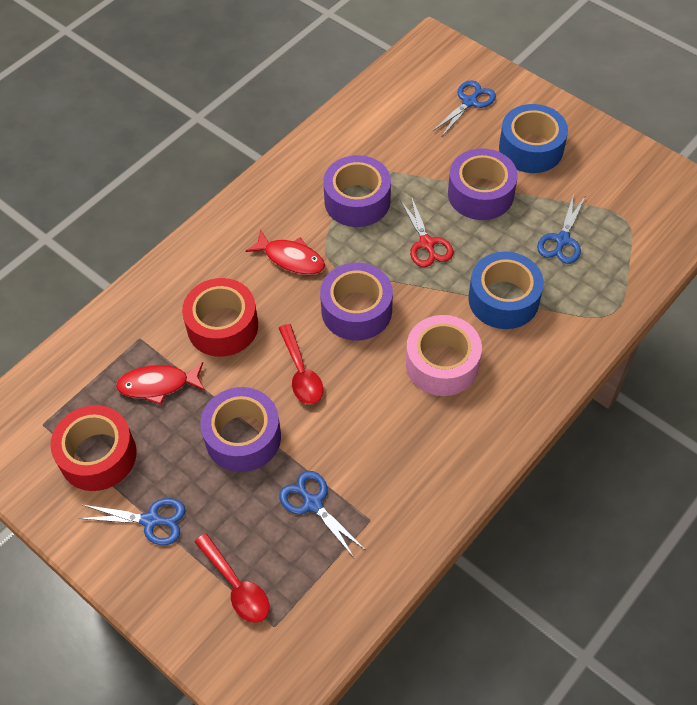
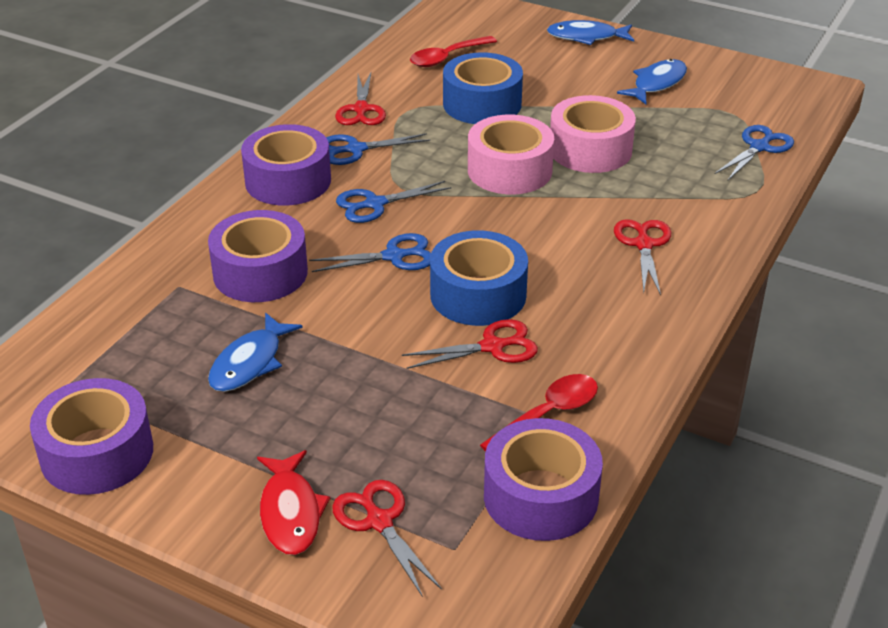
blue fish: 0 -> 3
pink tape: 1 -> 2
red fish: 2 -> 1
red scissors: 1 -> 4
red tape: 2 -> 0

